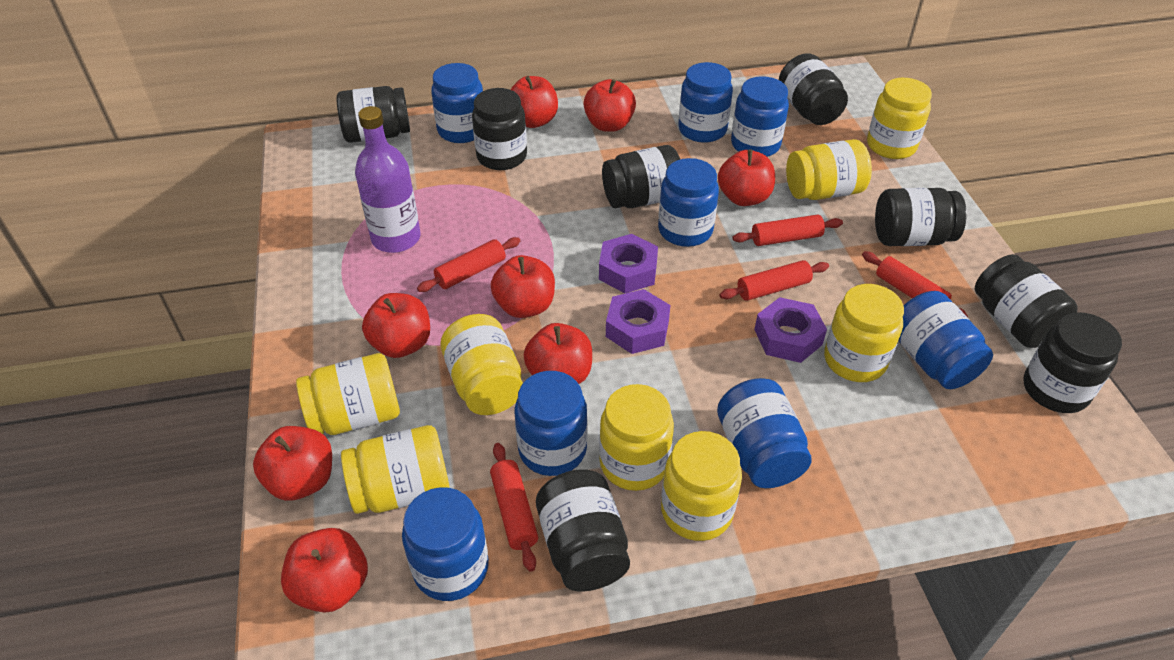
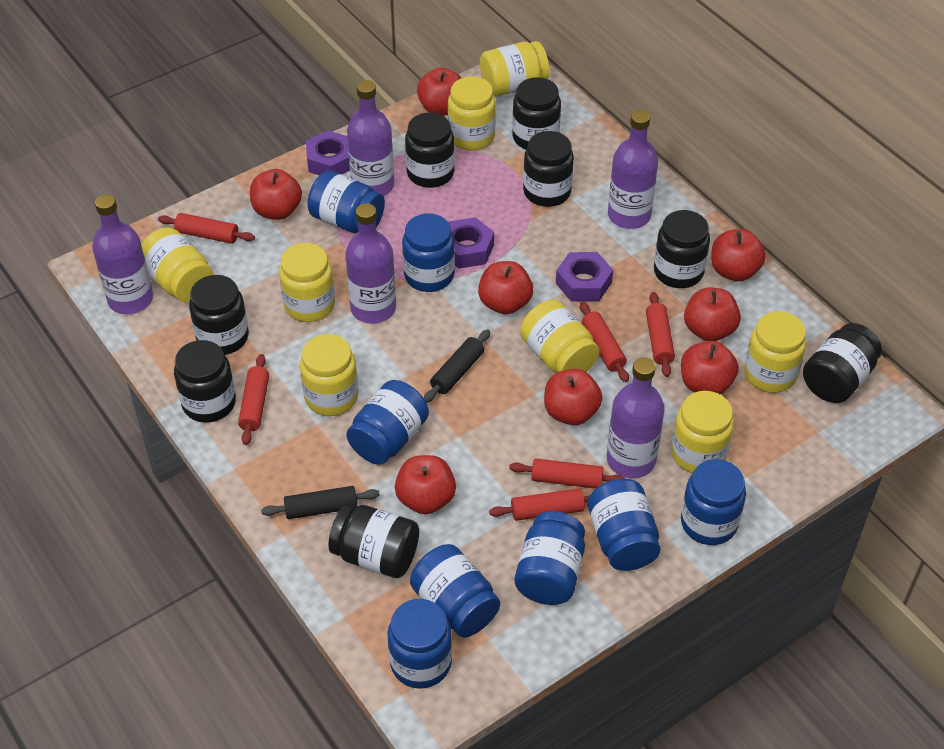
black rolling pin: 0 -> 2
purple bottle: 1 -> 5
red rolling pin: 5 -> 6

